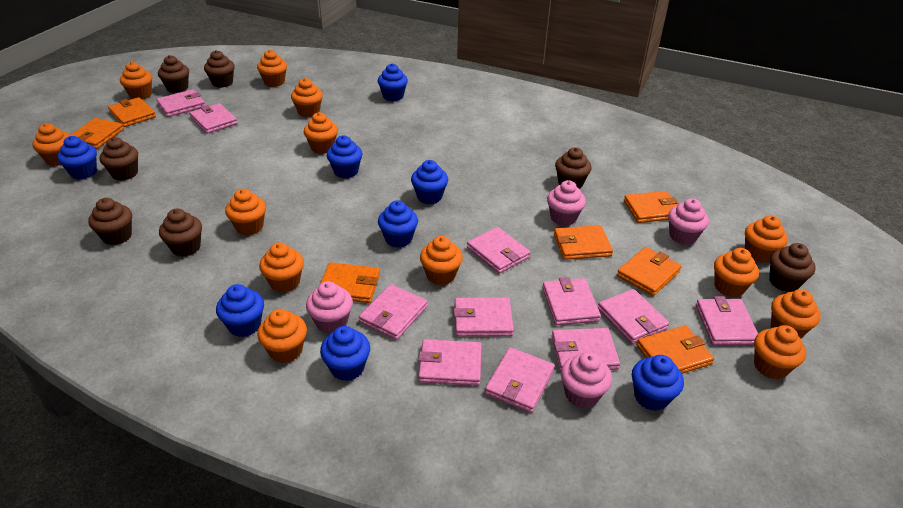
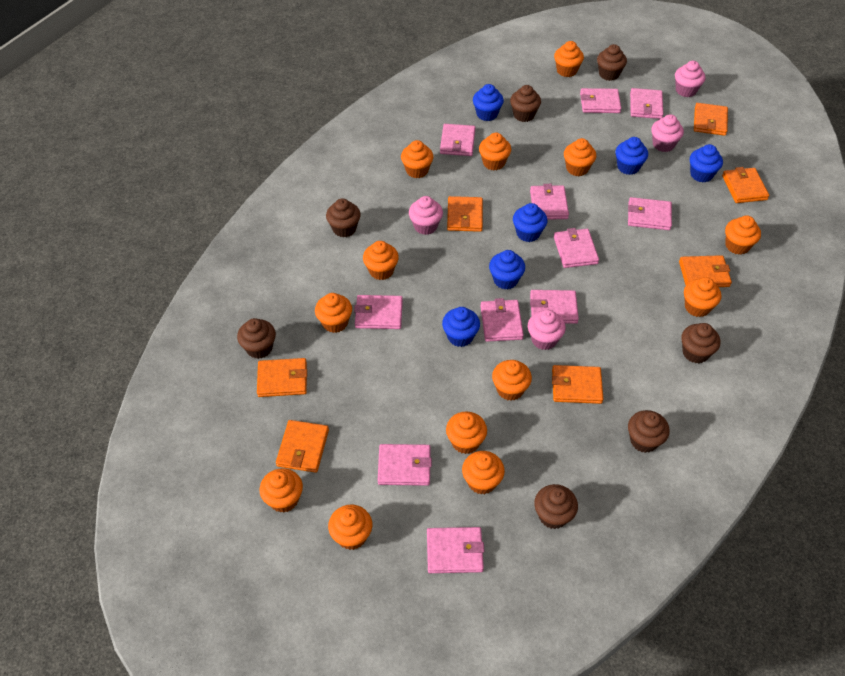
blue cupcake: 8 -> 6

